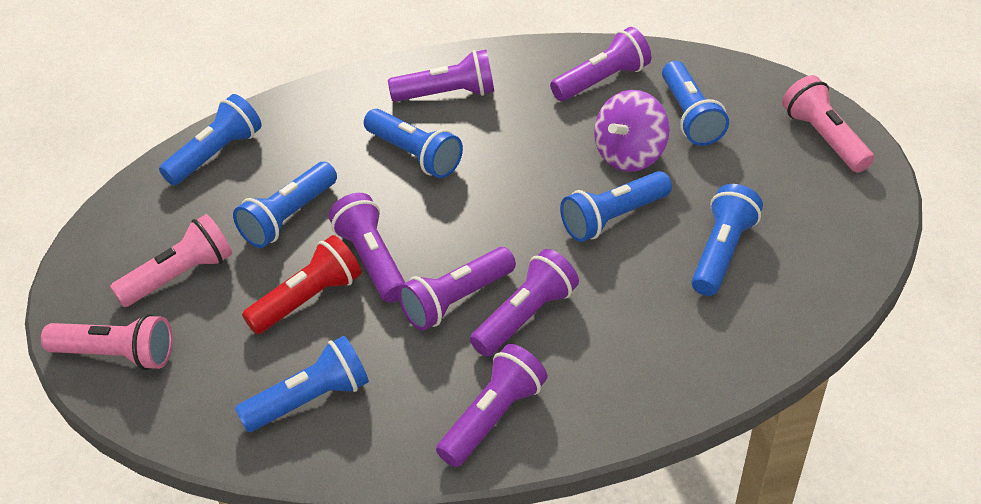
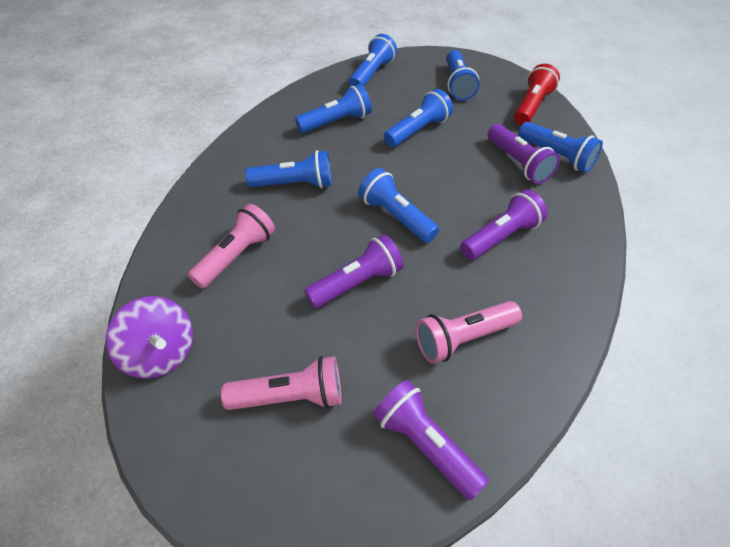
purple flashlight: 6 -> 4

